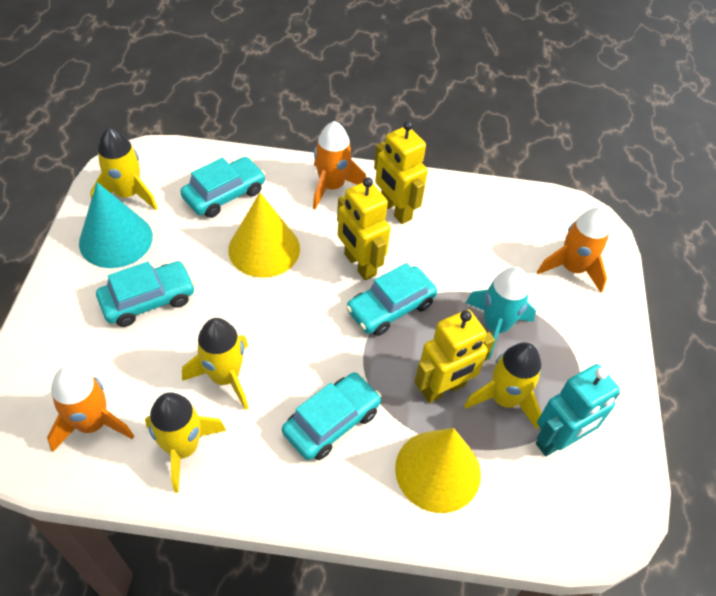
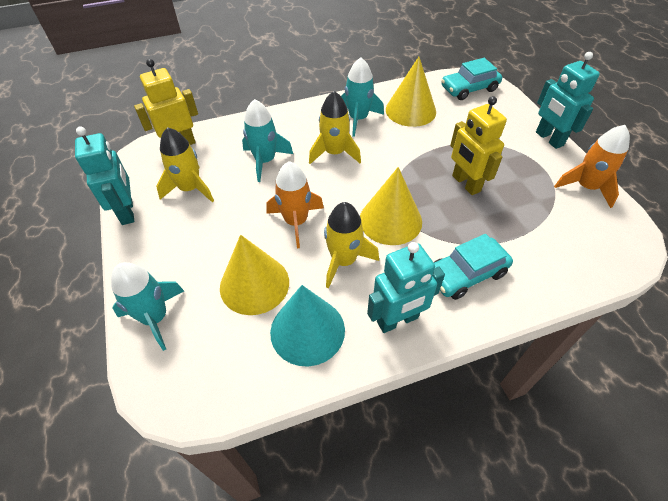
orange rocket: 3 -> 2
turquoise car: 4 -> 2
turquoise robot: 1 -> 3
turquoise rocket: 1 -> 3
yellow cone: 2 -> 3
yellow robot: 3 -> 2
yellow rocket: 4 -> 3

